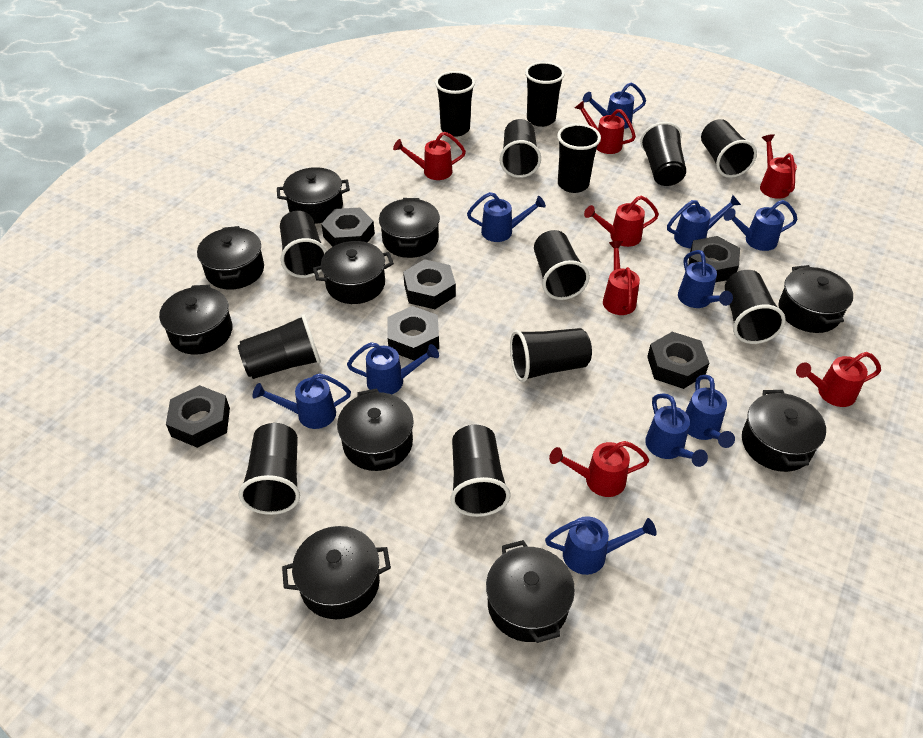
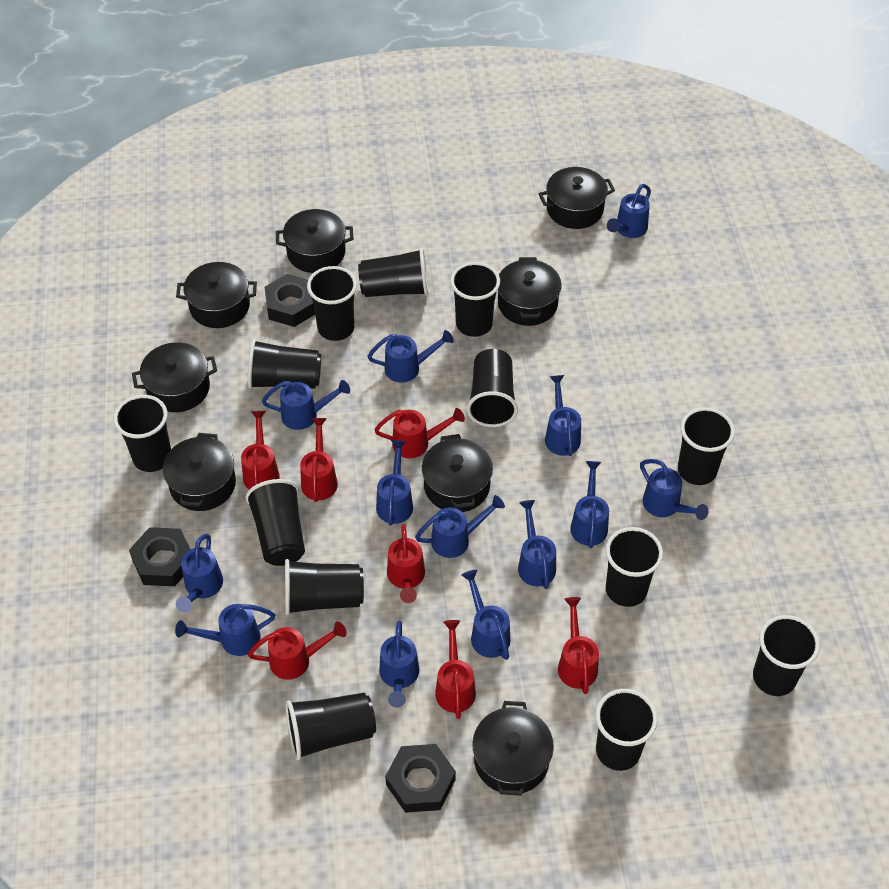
black nut: 6 -> 3
black pot: 10 -> 8
blue watering can: 10 -> 13

